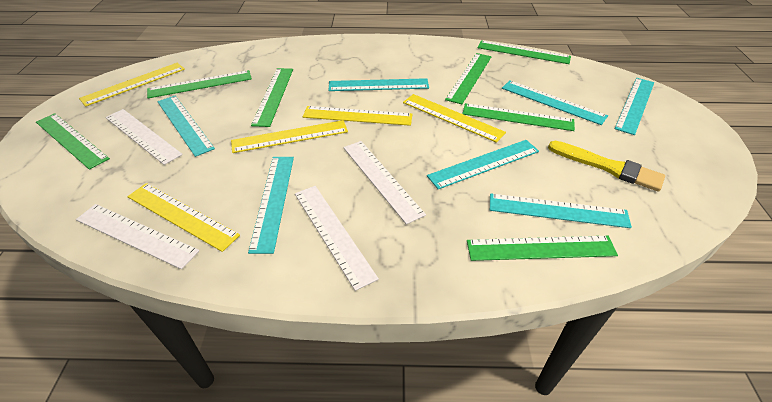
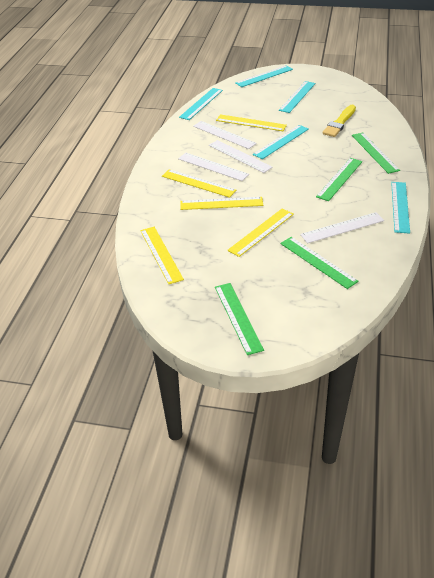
green ruler: 7 -> 4
turquoise ruler: 7 -> 5

